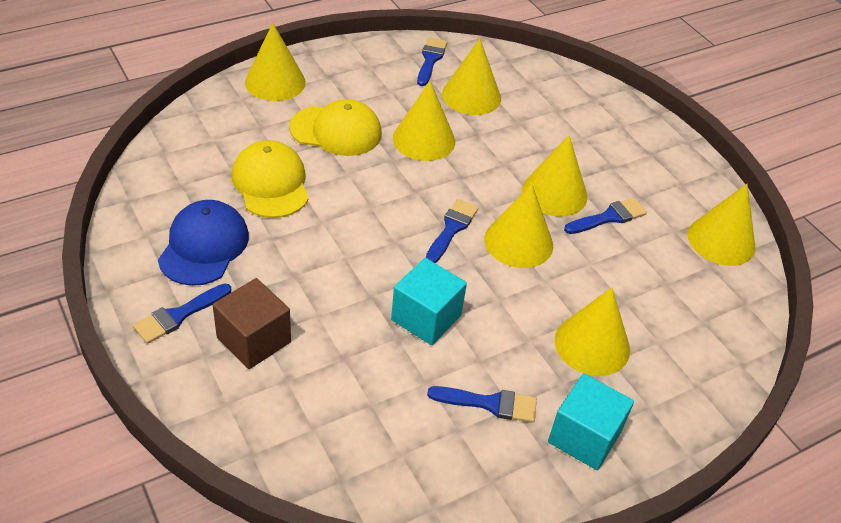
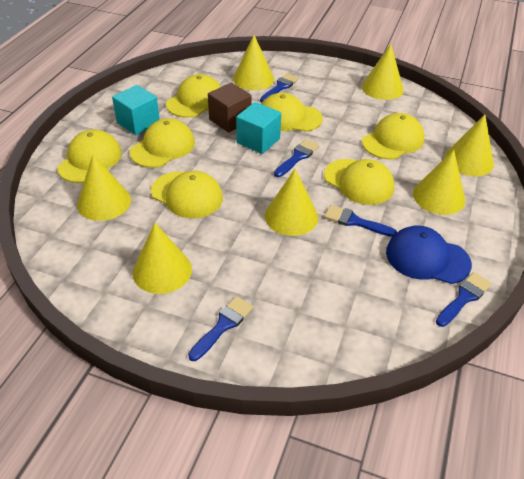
yellow cap: 2 -> 7

